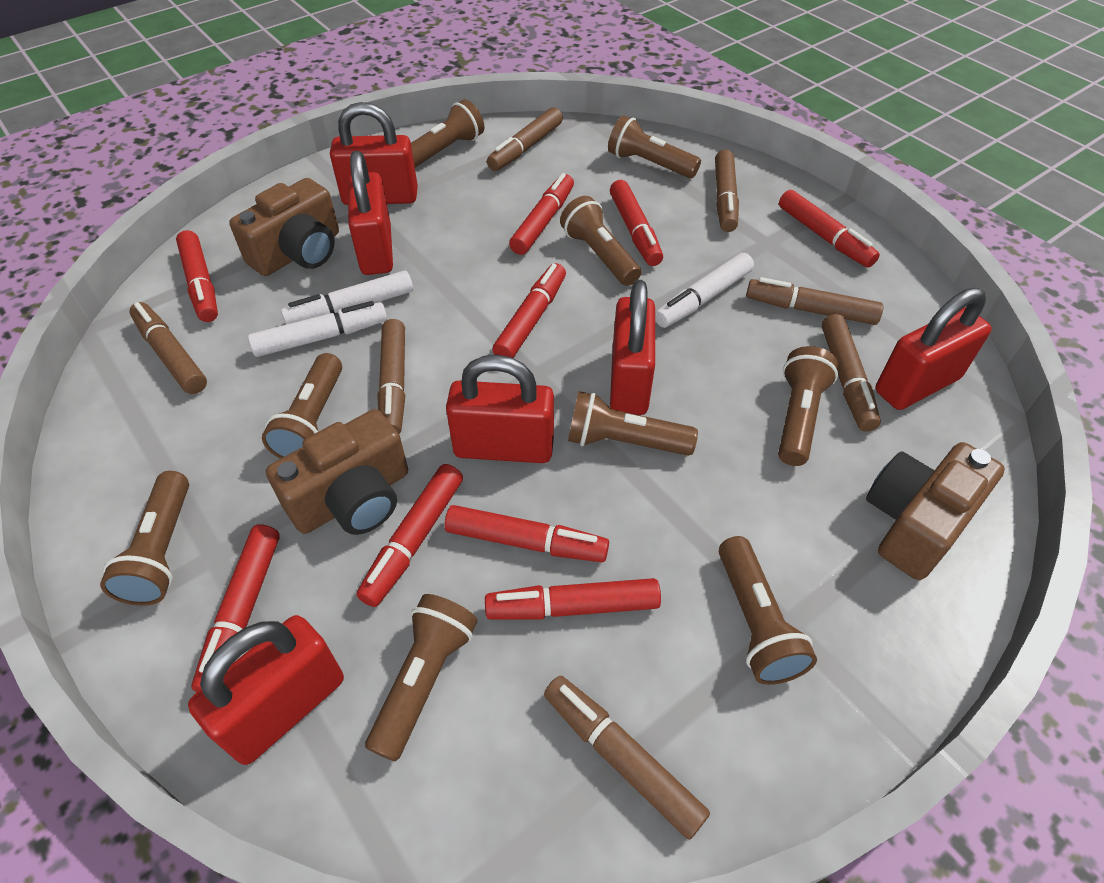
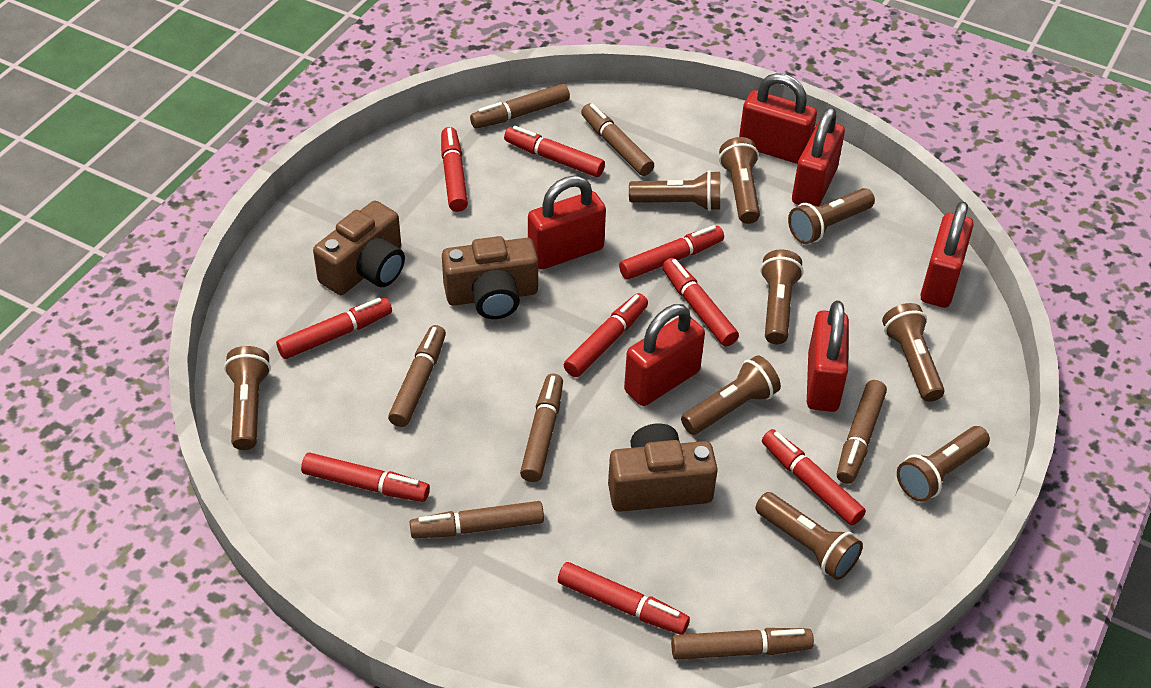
white marker: 3 -> 0

